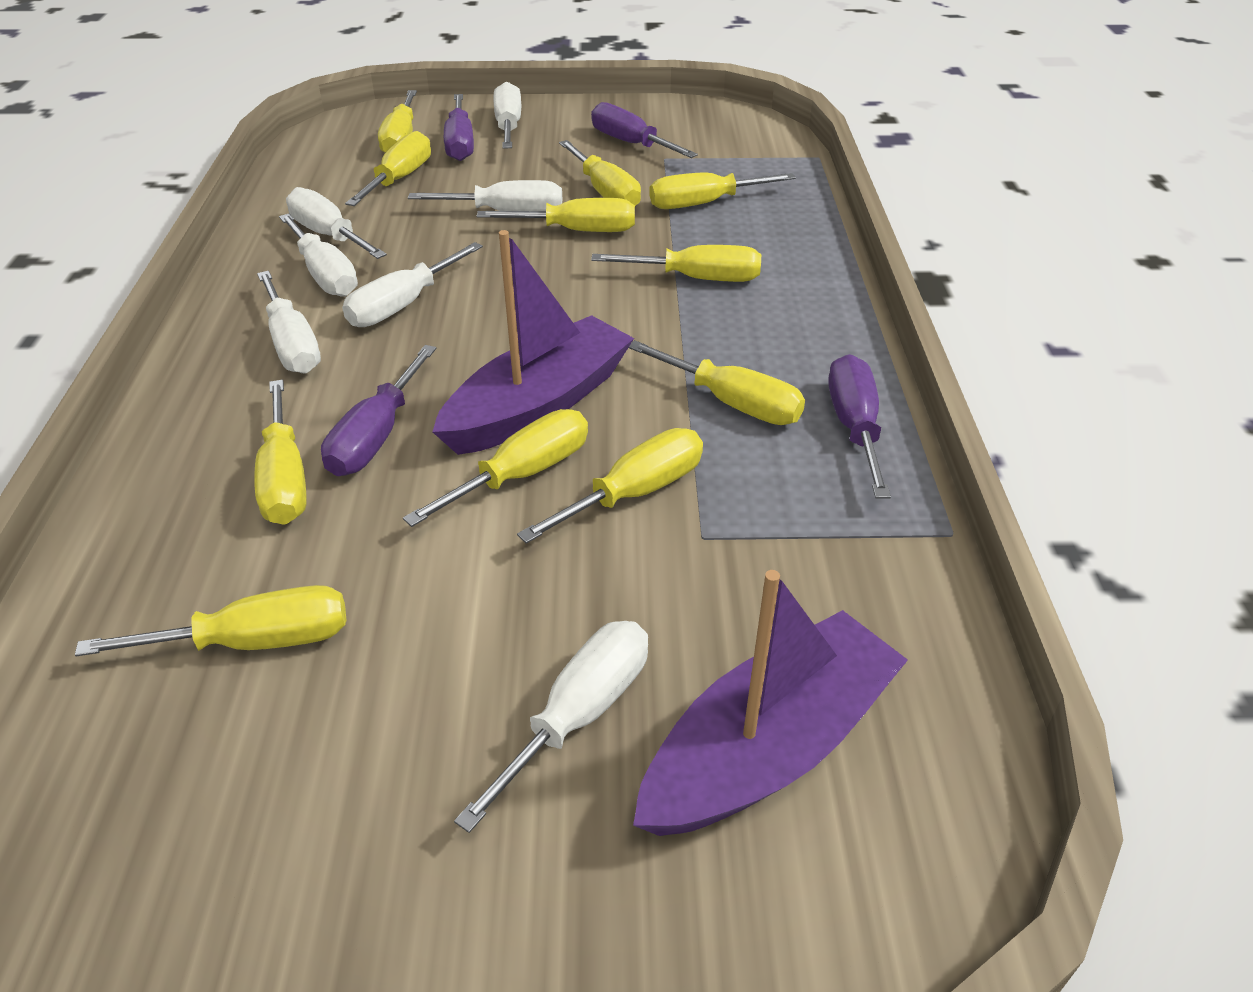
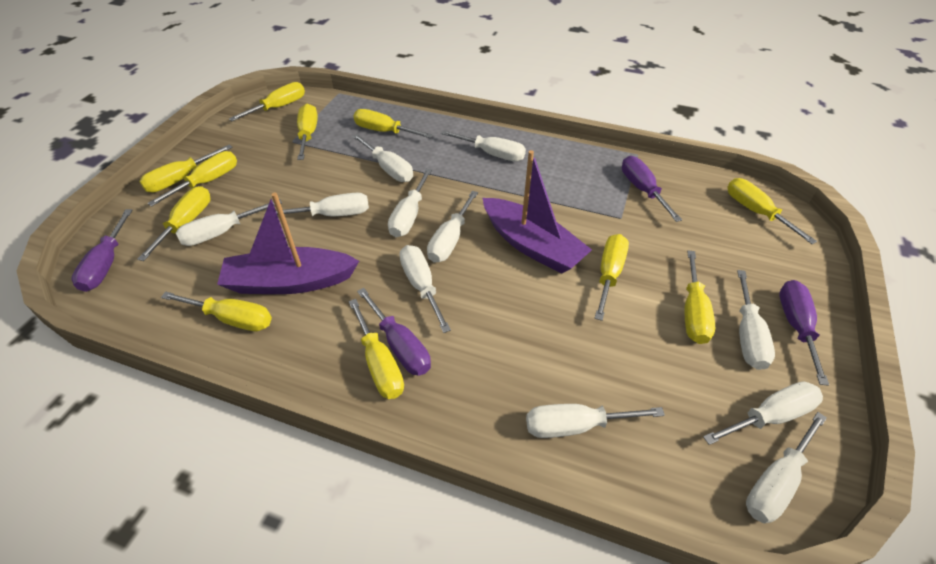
white screwdriver: 7 -> 11

